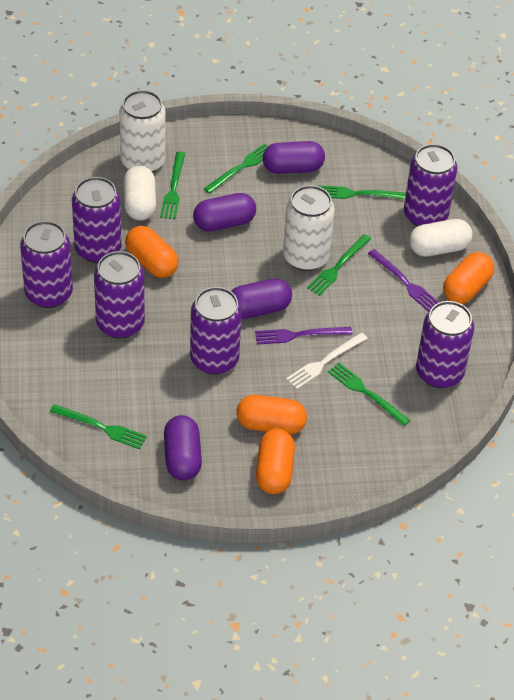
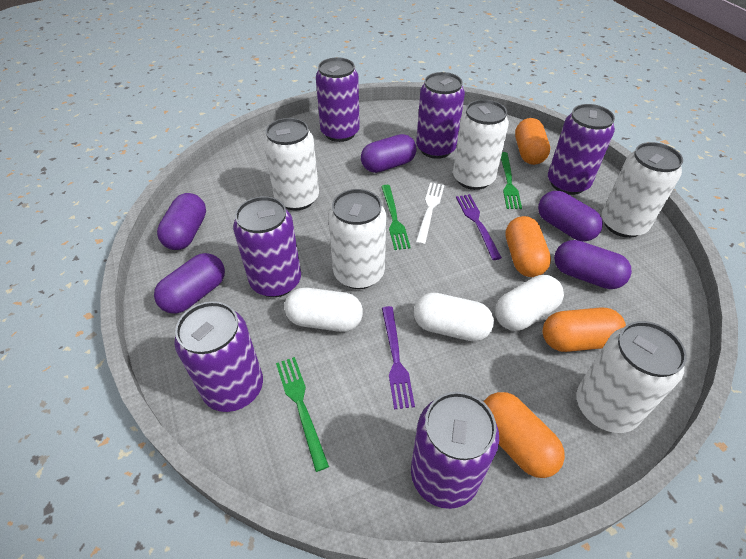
green fork: 6 -> 3
purple capsule: 4 -> 5
white can: 2 -> 5
white capsule: 2 -> 3

